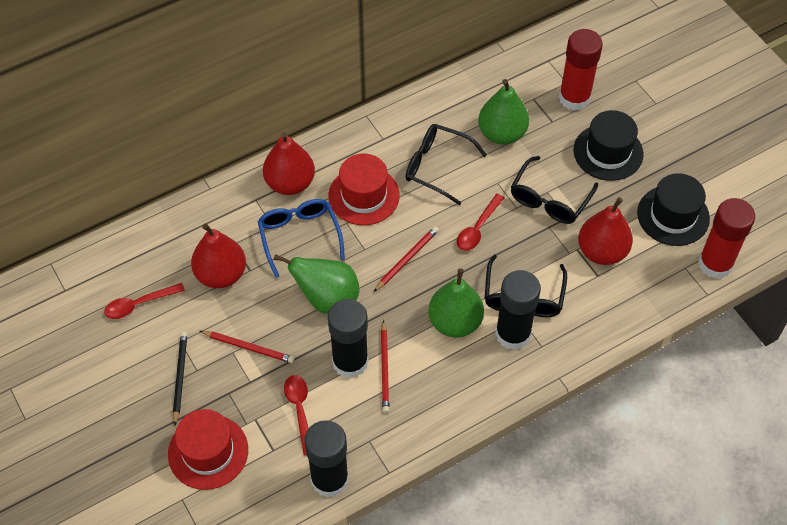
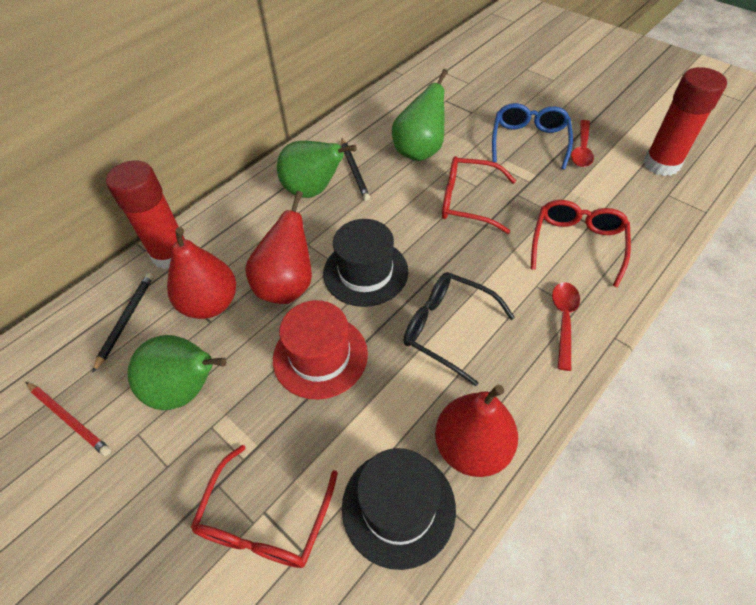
black glasses: 3 -> 1
black glue stick: 3 -> 0
black pencil: 1 -> 2
red glasses: 0 -> 3
red hat: 2 -> 1
red pencil: 3 -> 1
red spoon: 3 -> 2

